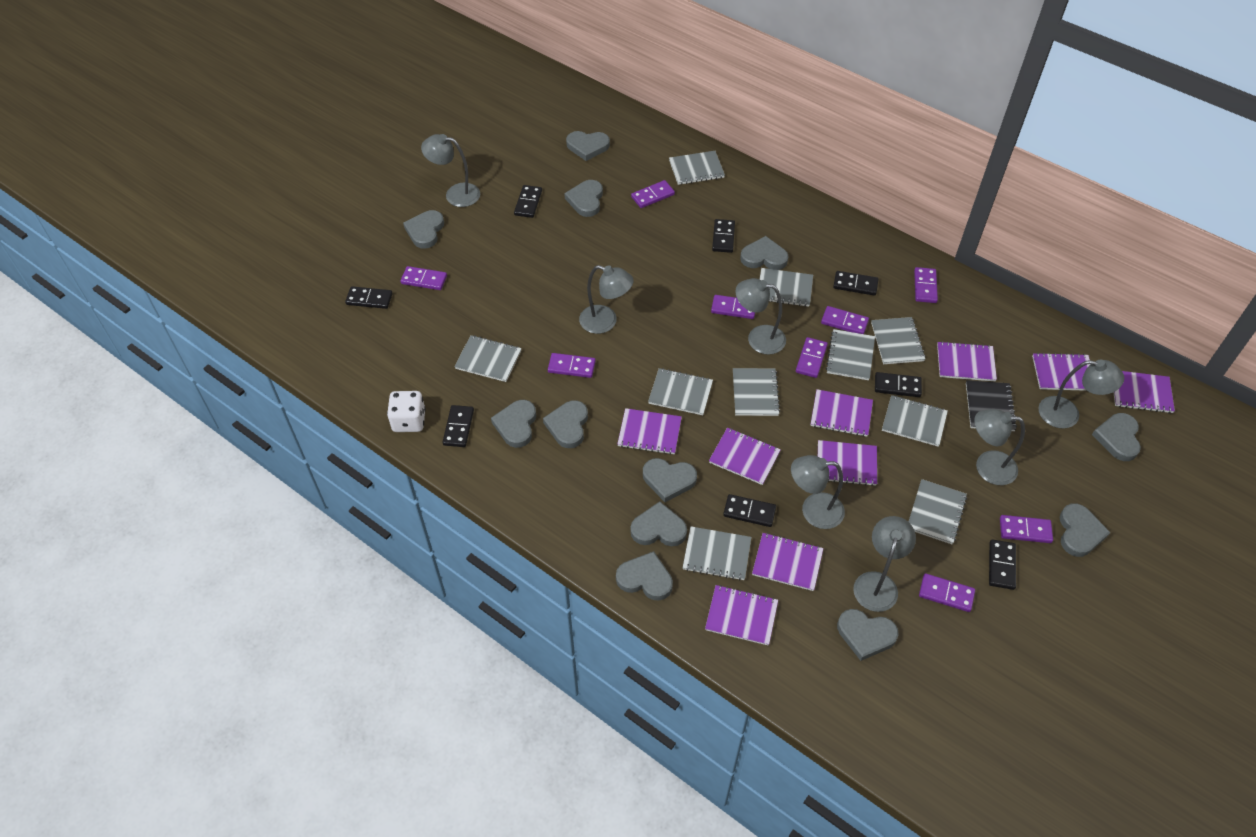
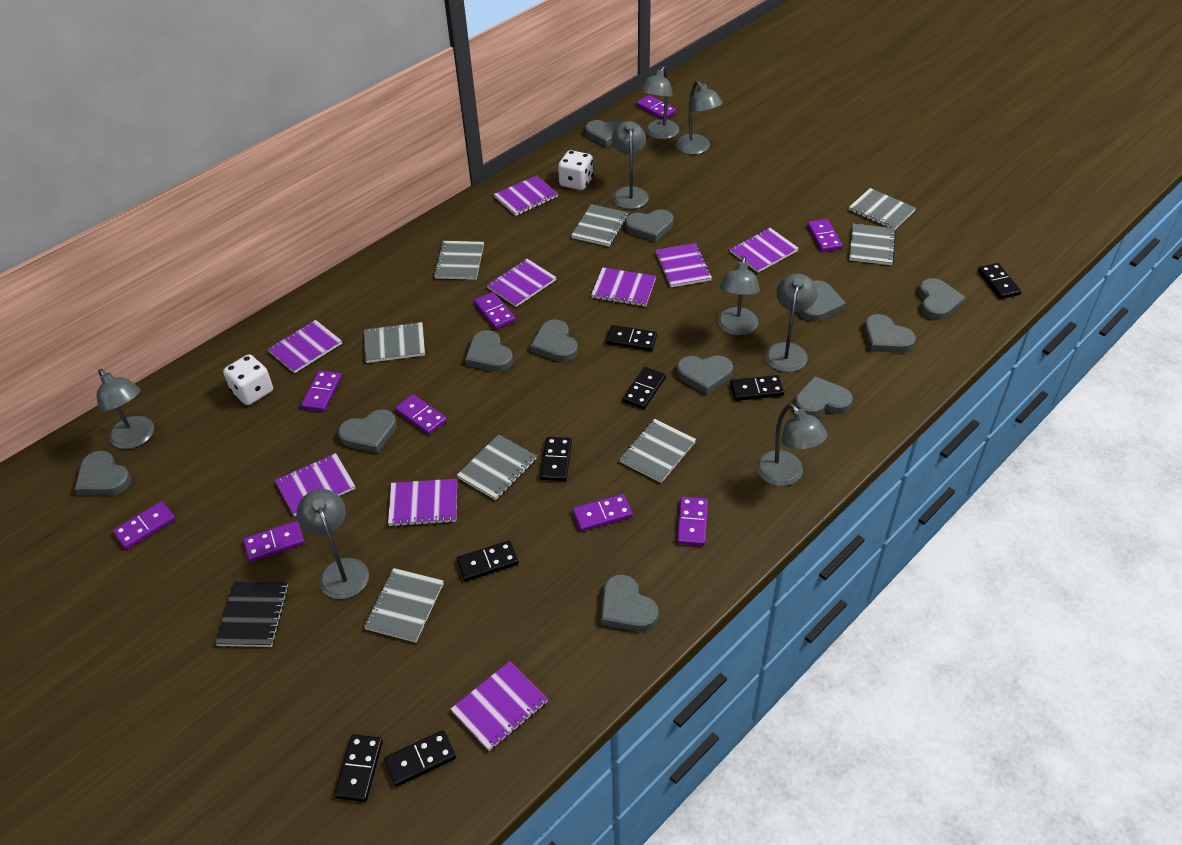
grey lamp: 7 -> 8
grey notebook: 10 -> 8
white dice: 1 -> 2

